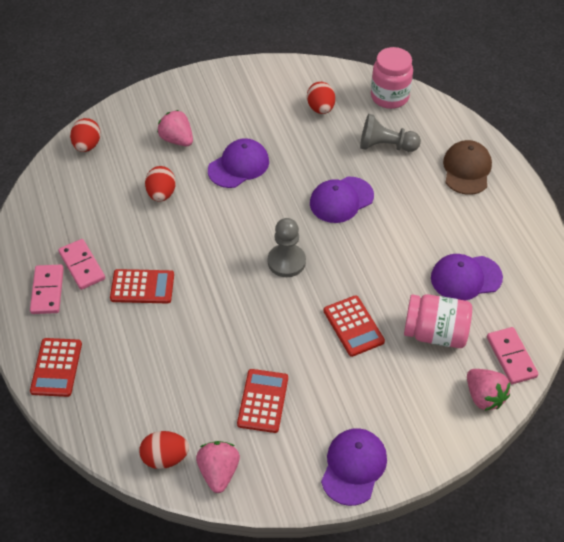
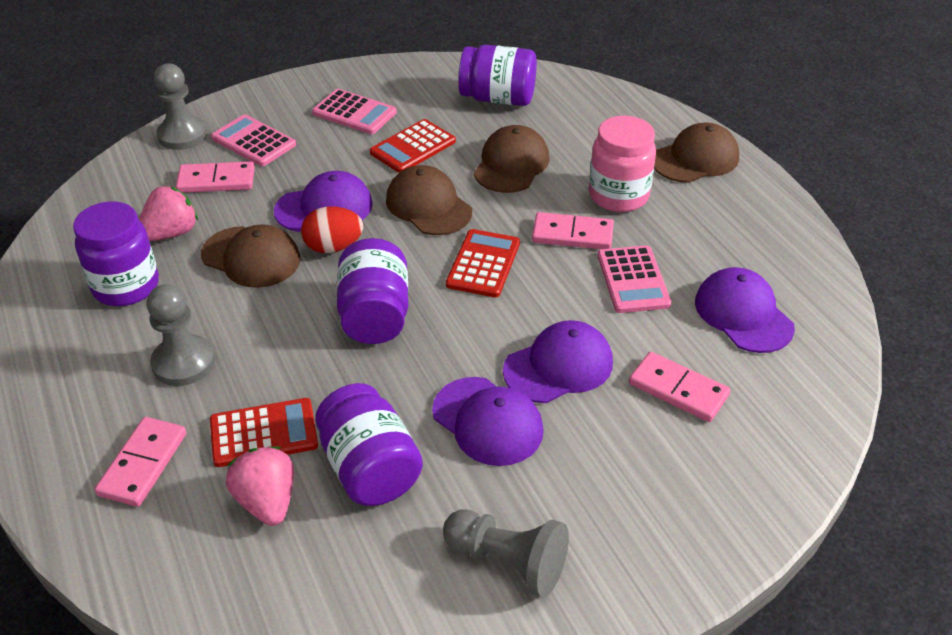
brown cap: 1 -> 4
grey pawn: 2 -> 3
pink calculator: 0 -> 3
pink domino: 3 -> 4
pink jar: 2 -> 1
pink strawberry: 3 -> 2
purple jar: 0 -> 4
red calculator: 4 -> 3
red egg: 4 -> 1

